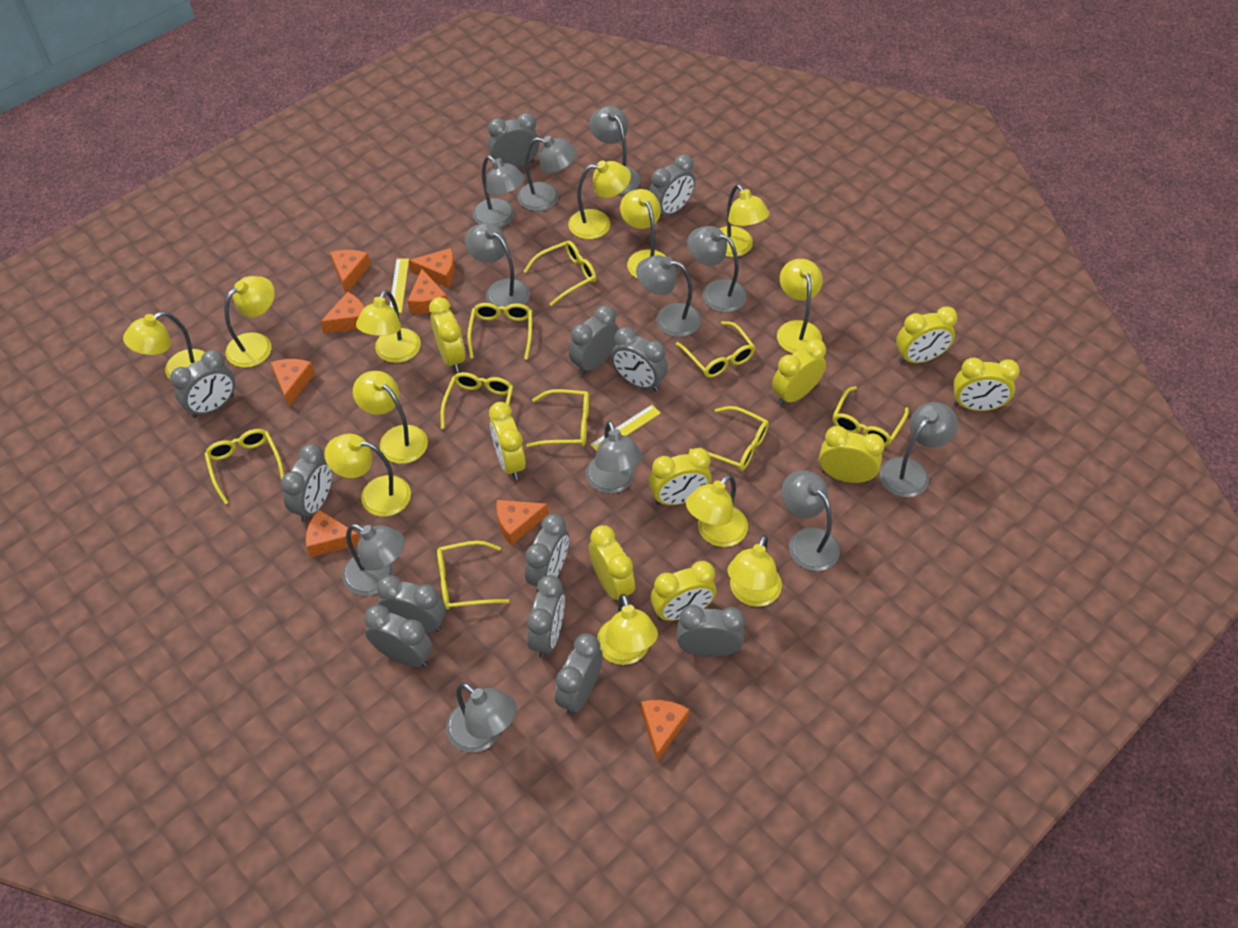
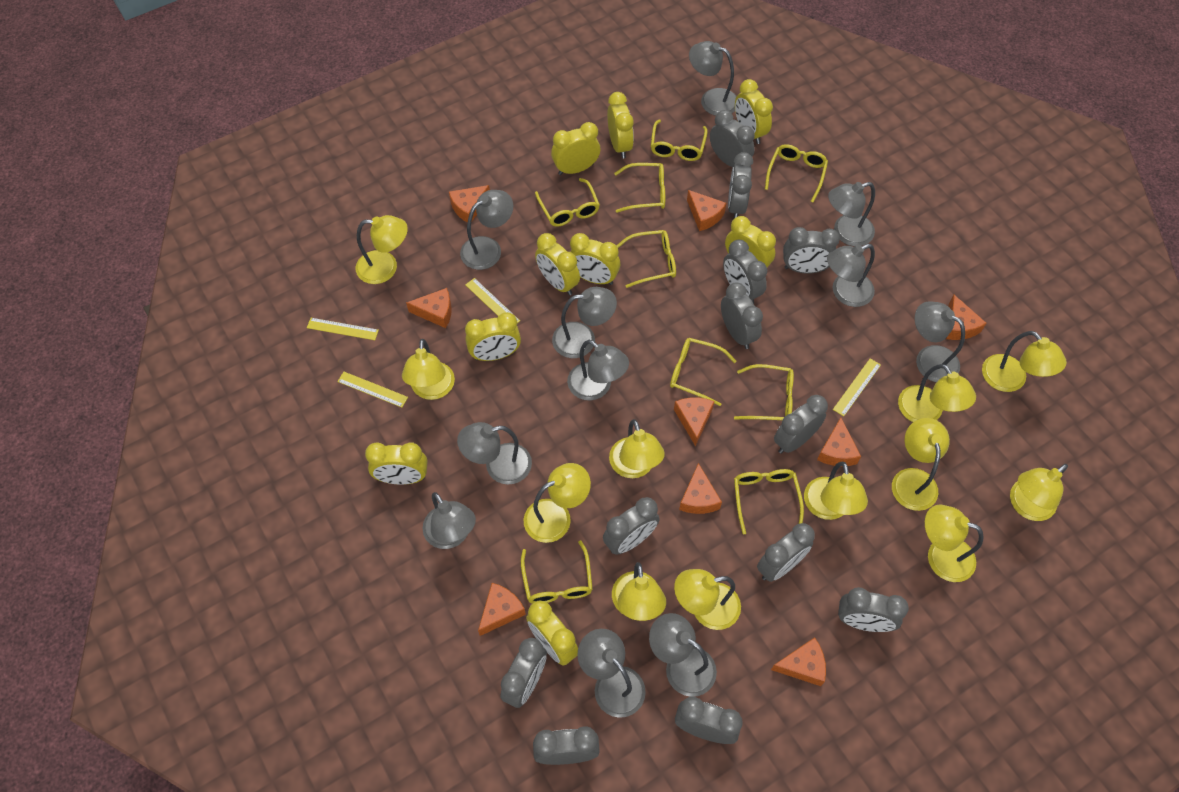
orange cheese: 8 -> 9
yellow ruler: 2 -> 4

